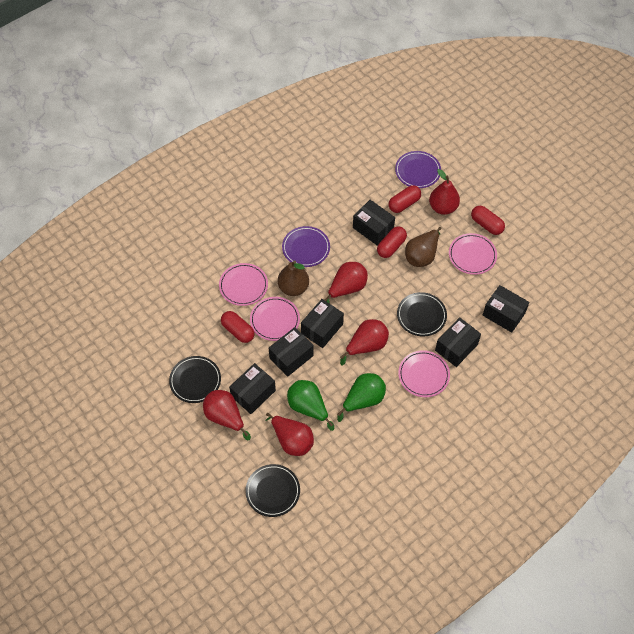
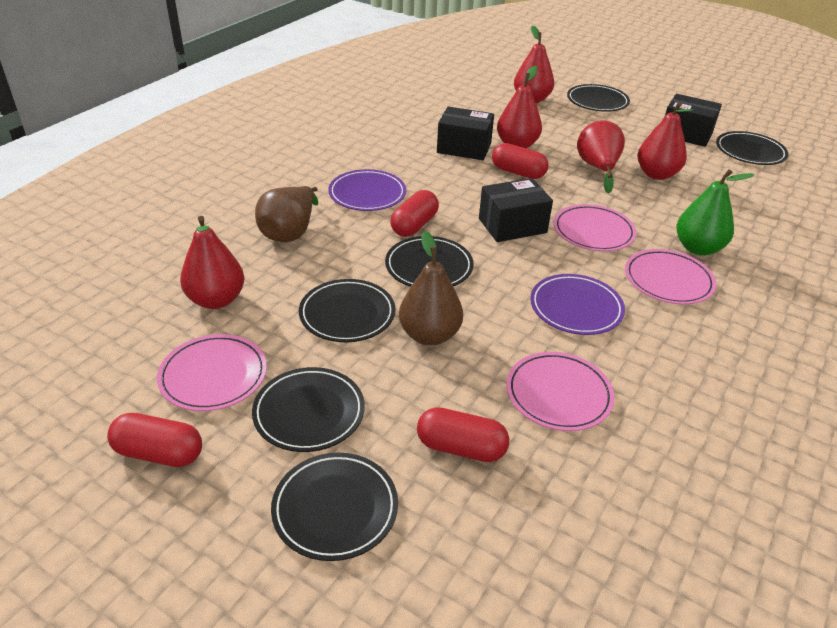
black box: 6 -> 3
black plate: 3 -> 6
green pear: 2 -> 1

